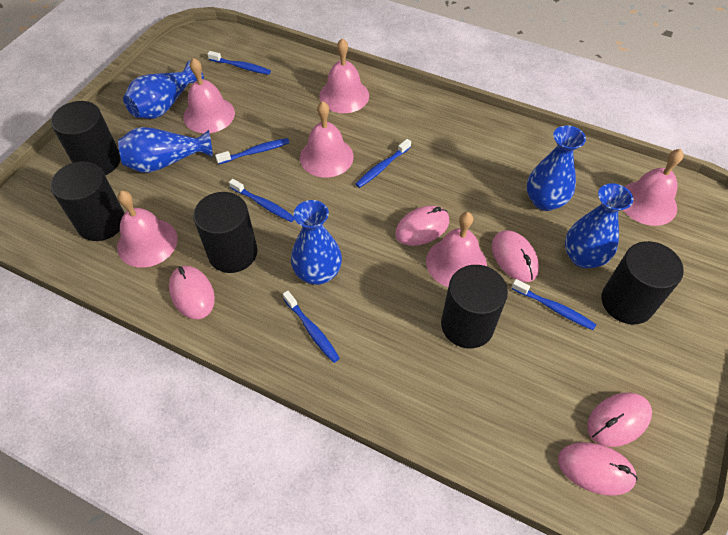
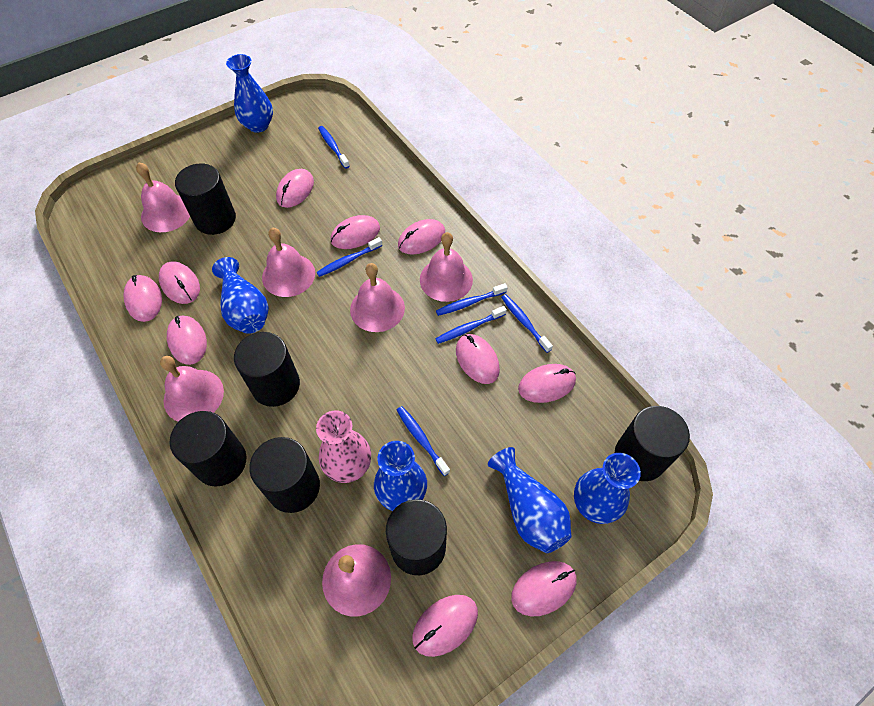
black cylinder: 5 -> 6
pink mouse: 5 -> 10
pink vase: 0 -> 1

